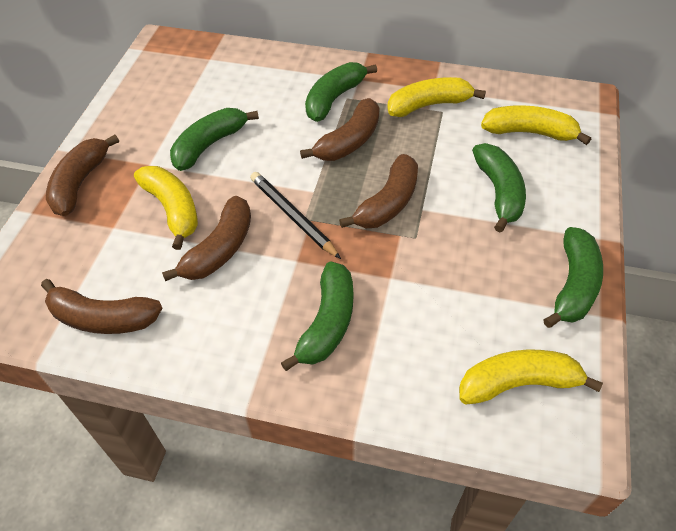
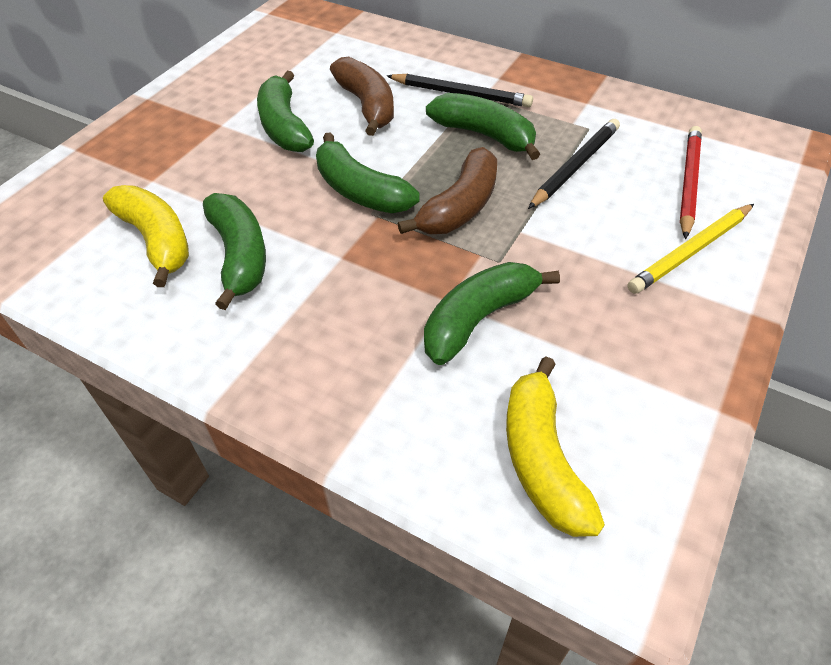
black pencil: 1 -> 2
brown banana: 5 -> 2
red pencil: 0 -> 1
yellow banana: 4 -> 2
yellow pencil: 0 -> 1

